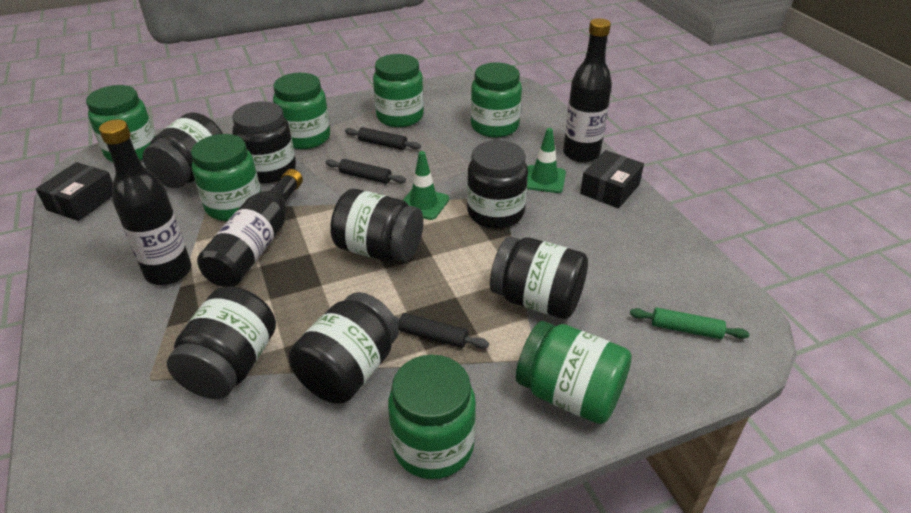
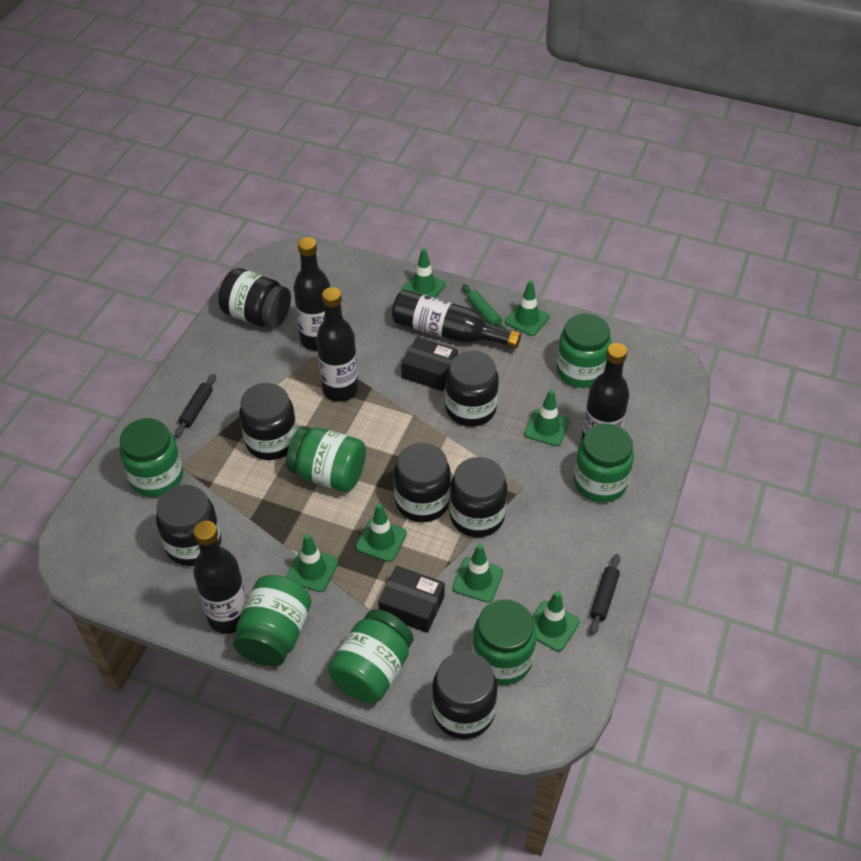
black bottle: 3 -> 5
black rolling pin: 3 -> 2
green traffic cone: 2 -> 7

